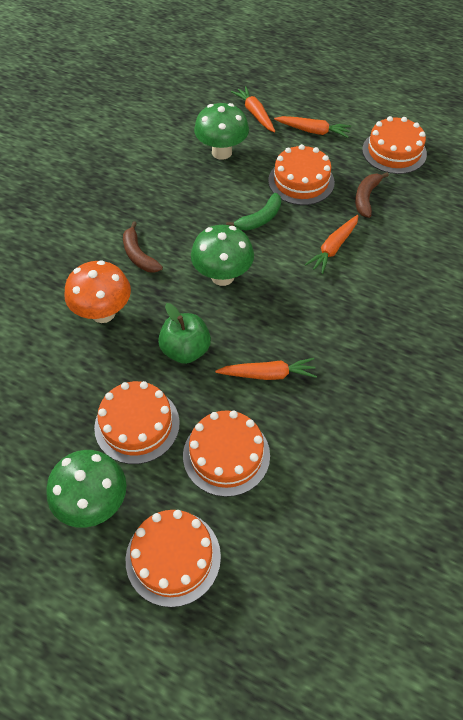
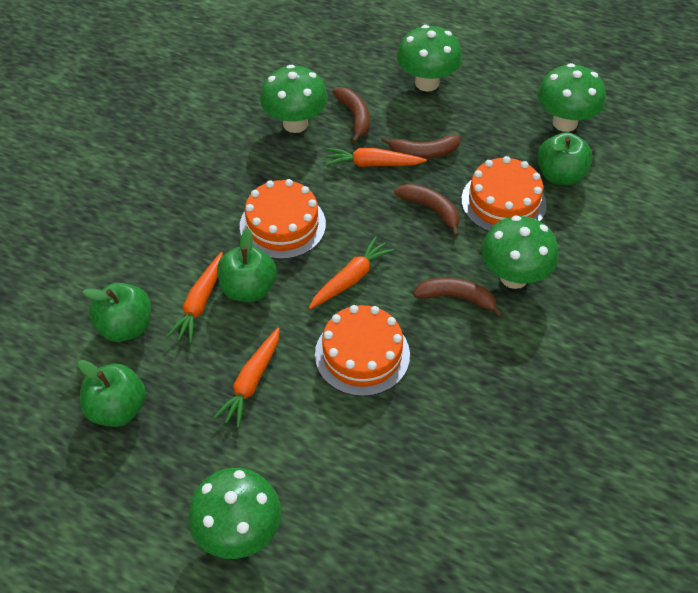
brown banana: 2 -> 4
green apple: 1 -> 4
green banana: 1 -> 0
green mushroom: 3 -> 5
orange cake: 5 -> 3
orange mushroom: 1 -> 0

